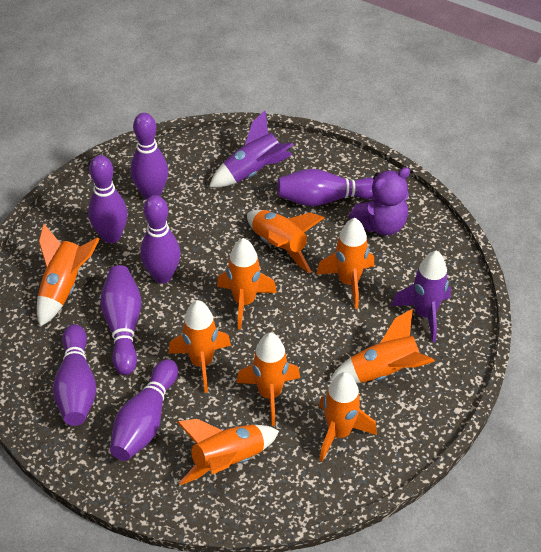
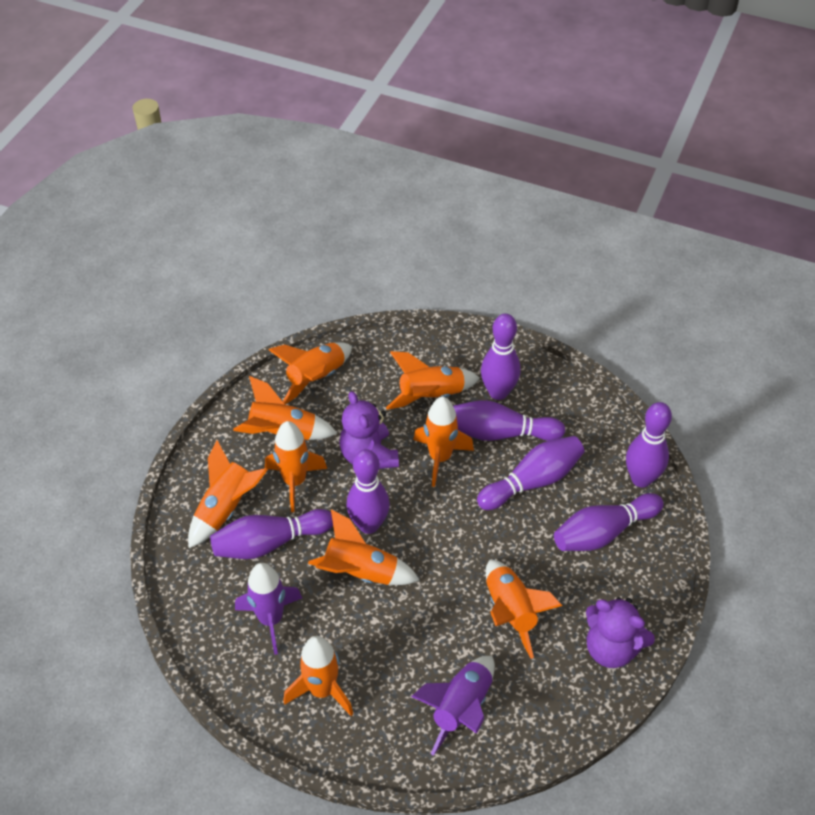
purple teddy bear: 1 -> 2

